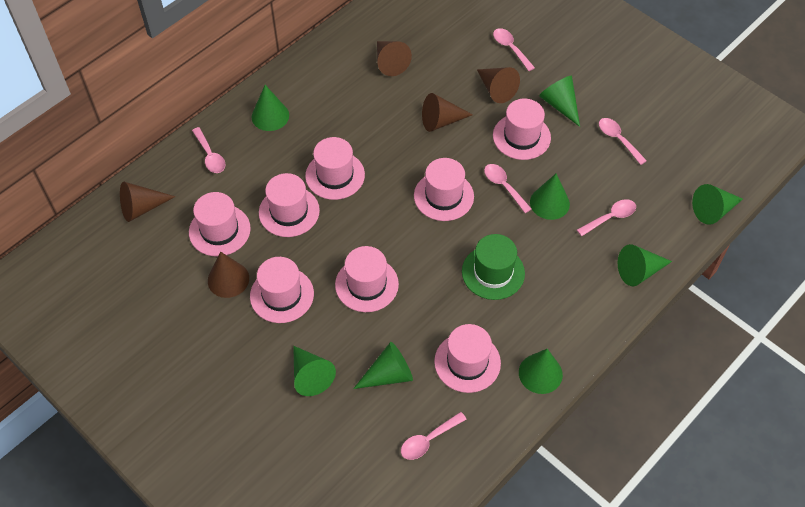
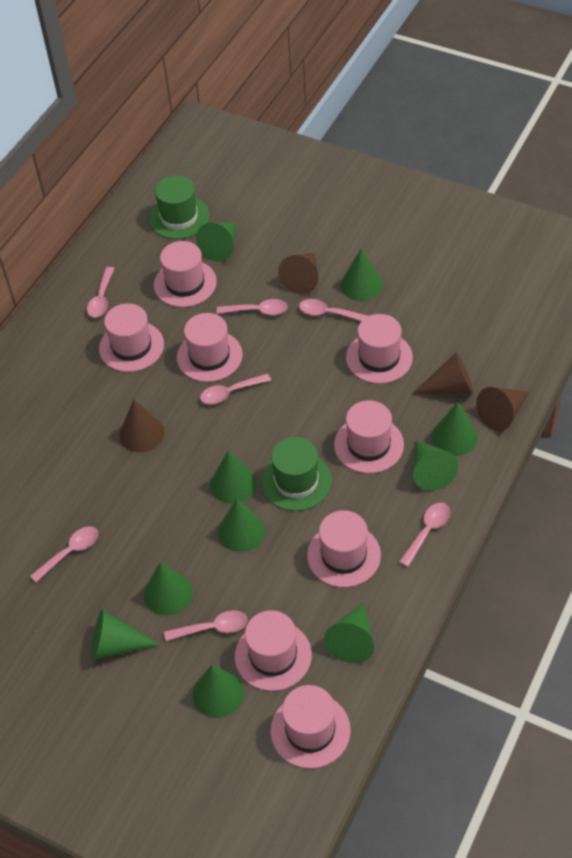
brown cone: 5 -> 4
green cone: 8 -> 10
green hat: 1 -> 2
pink spoon: 6 -> 7

